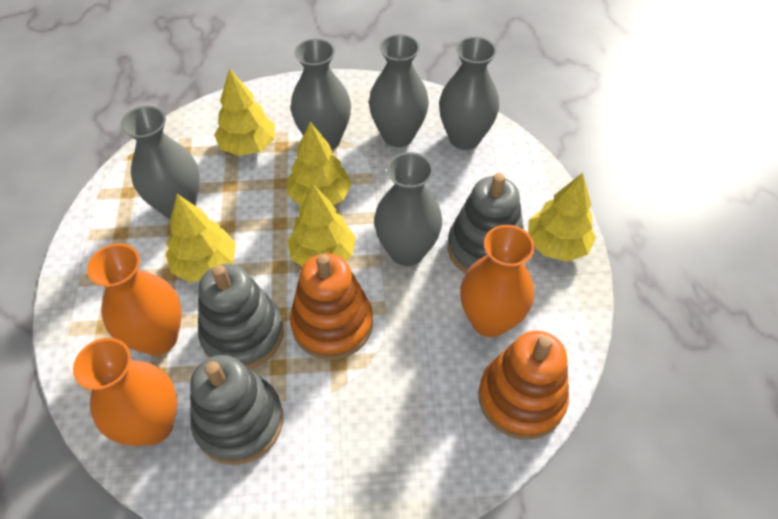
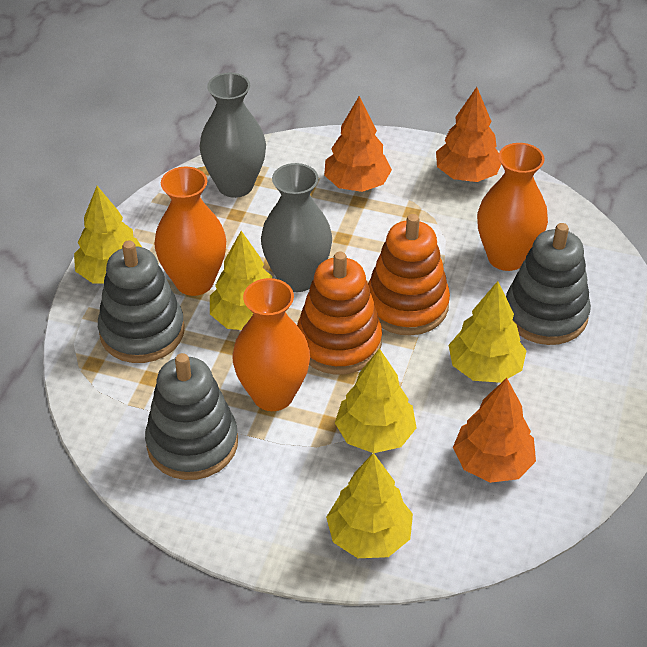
grey vase: 5 -> 2
orange tree: 0 -> 3

